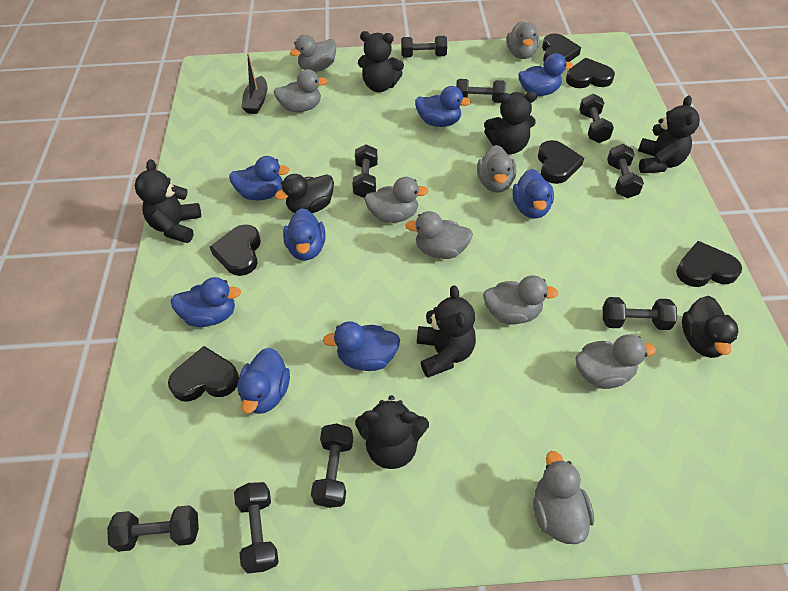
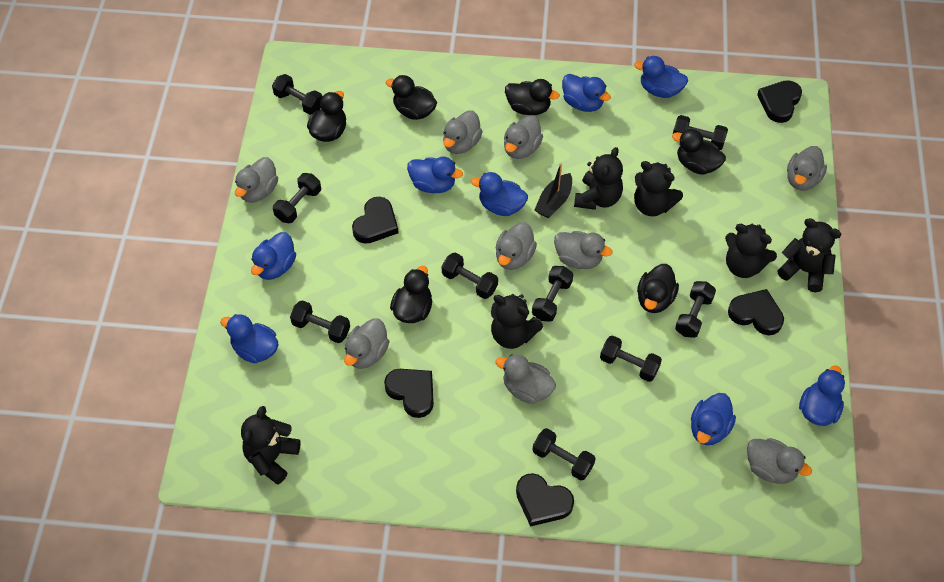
black duck: 2 -> 6
black heart: 6 -> 5

